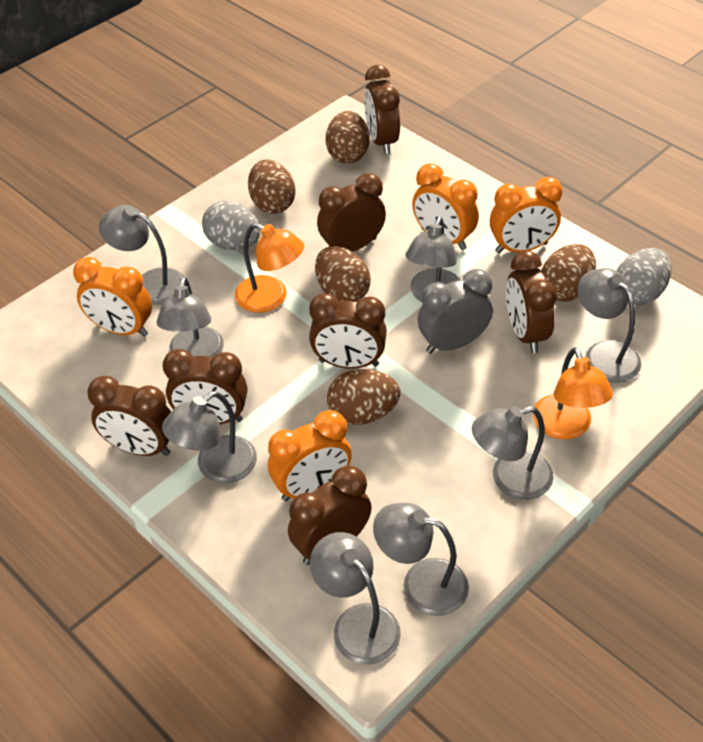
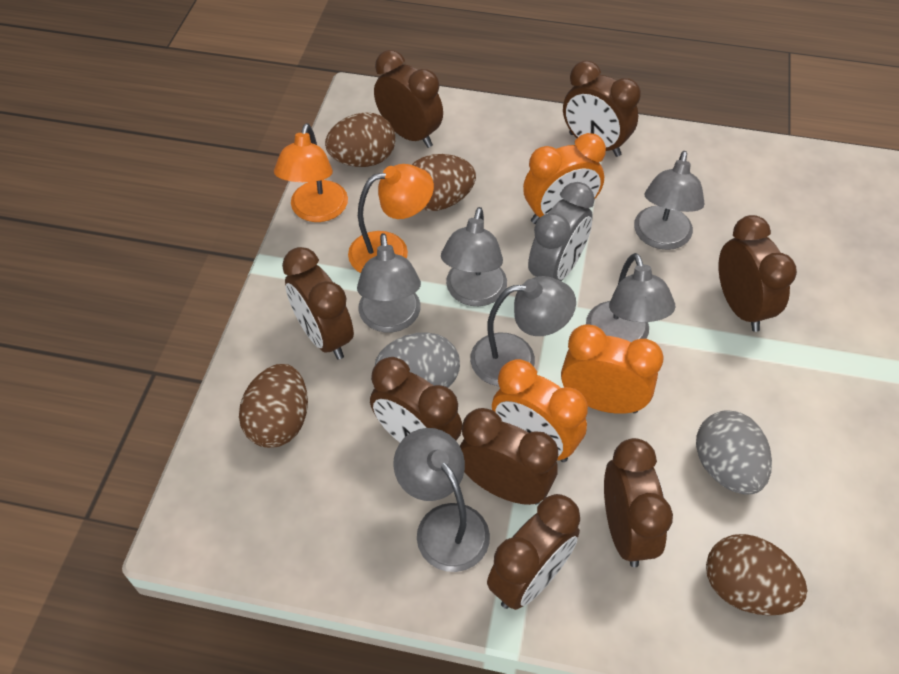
brown clock: 7 -> 8
brown egg: 5 -> 4
grey lamp: 8 -> 6
orange clock: 4 -> 3

